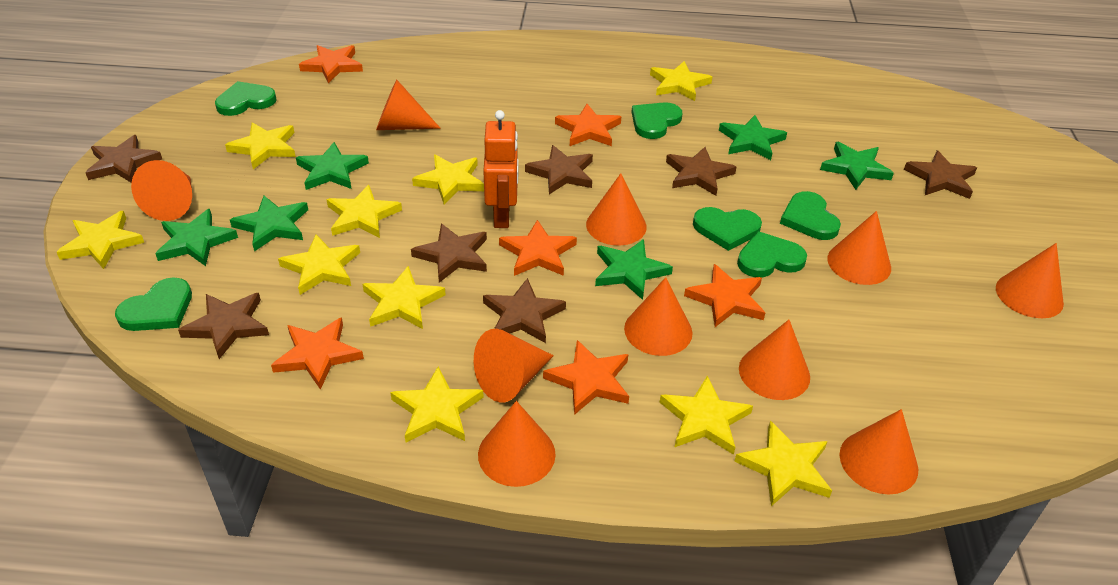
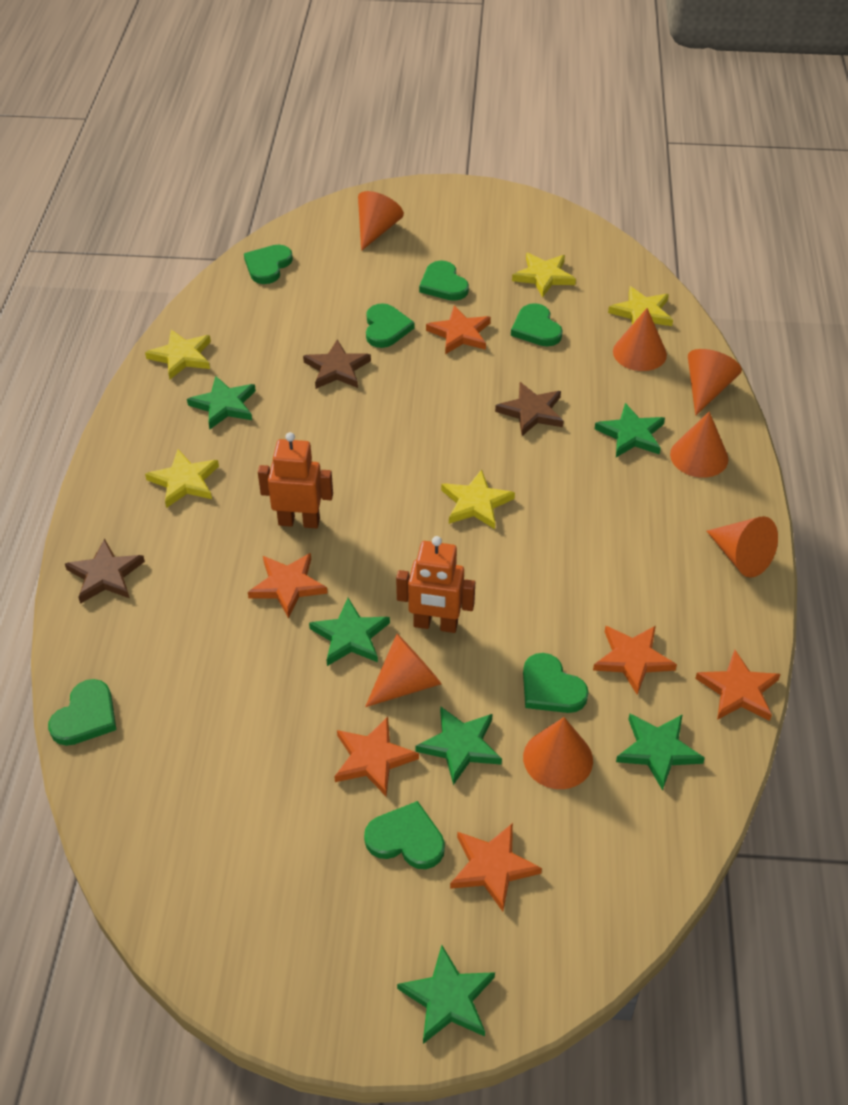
brown star: 7 -> 3
green heart: 6 -> 7
orange cone: 10 -> 7
orange robot: 1 -> 2
yellow star: 10 -> 5

